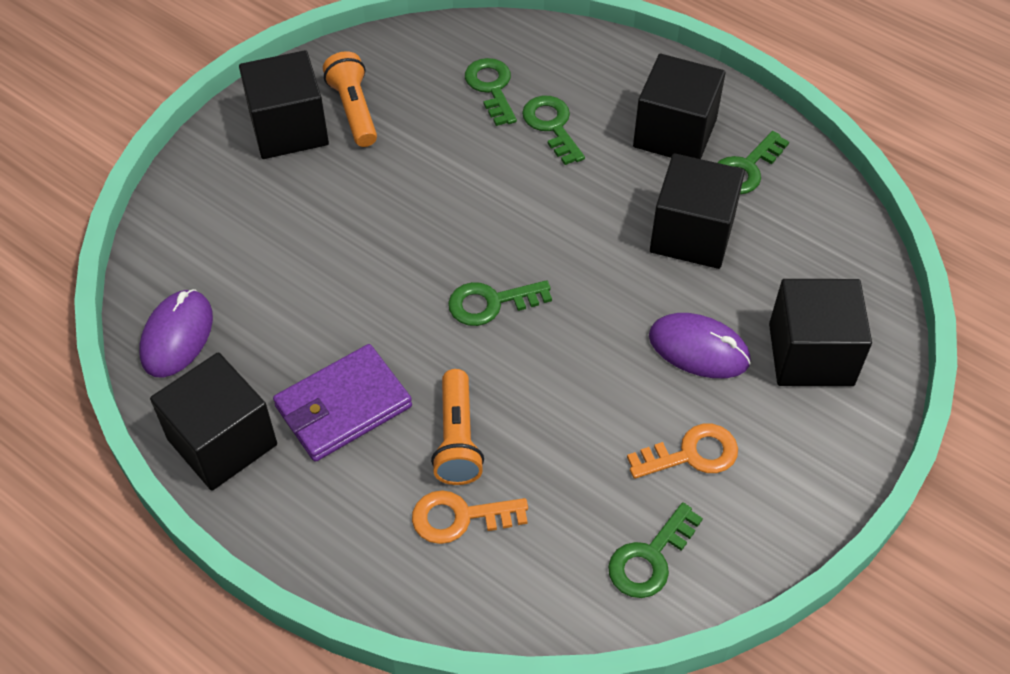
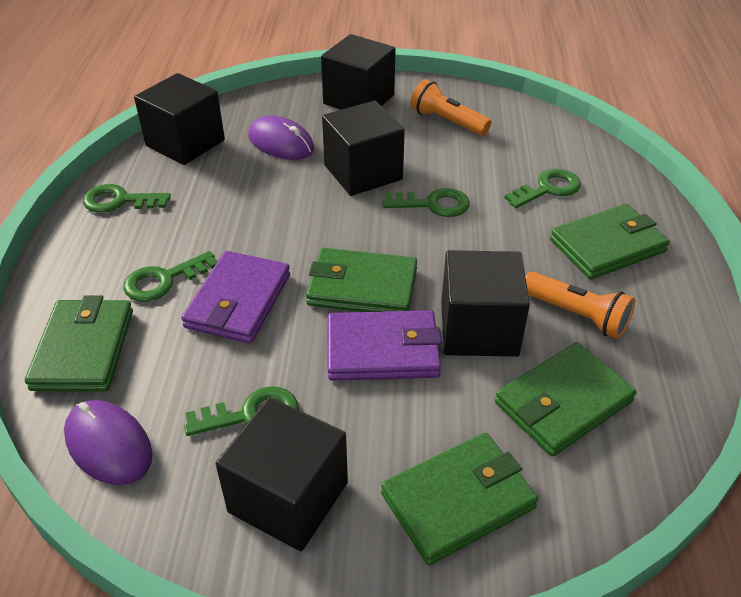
green wallet: 0 -> 5
orange key: 2 -> 0
purple wallet: 1 -> 2

